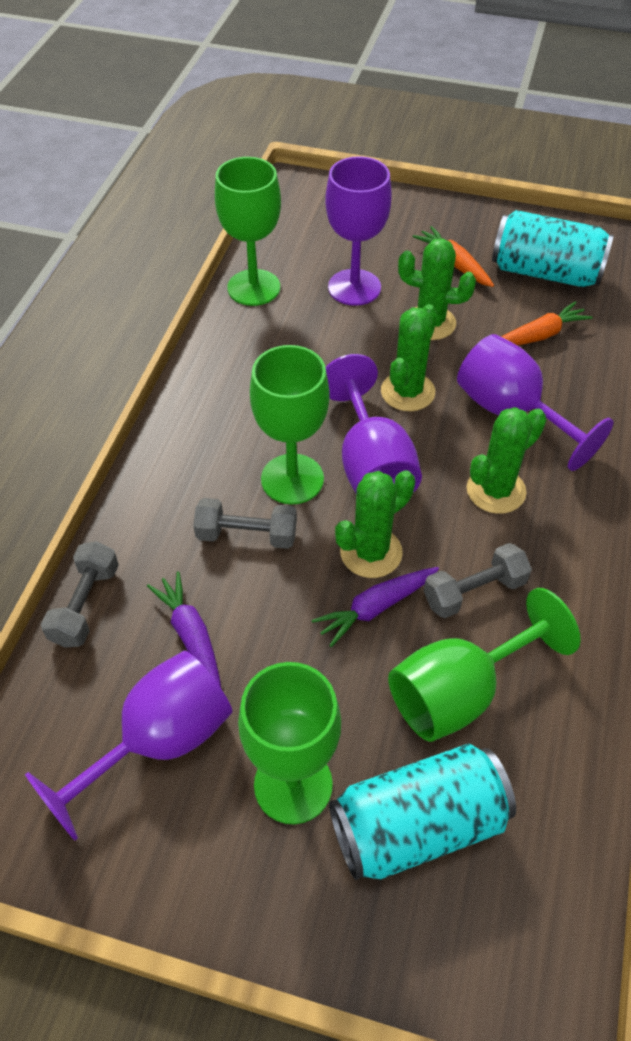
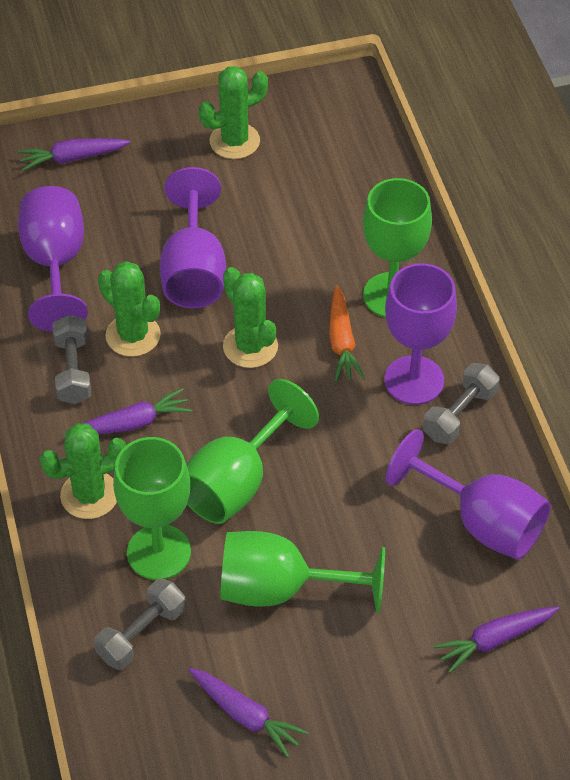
orange carrot: 2 -> 1
purple carrot: 2 -> 4
turquoise can: 2 -> 0

